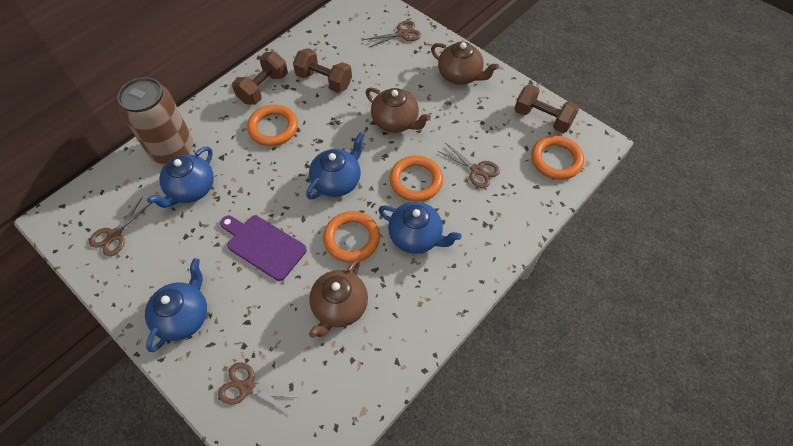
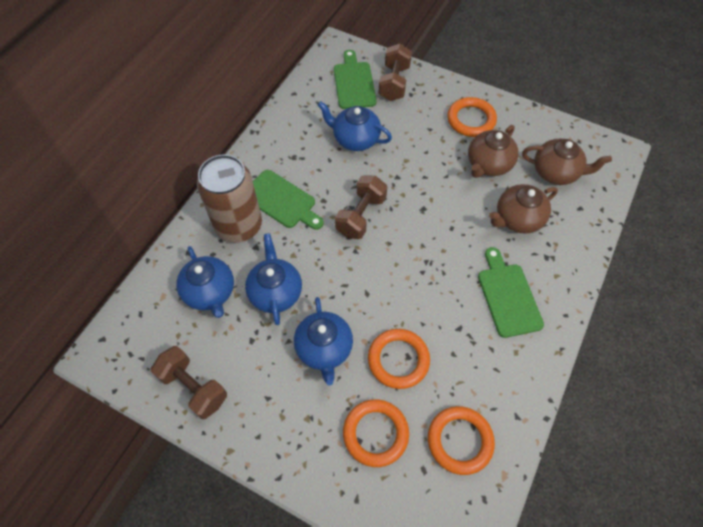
brown scissors: 4 -> 0
green cutting board: 0 -> 3
purple cutting board: 1 -> 0

